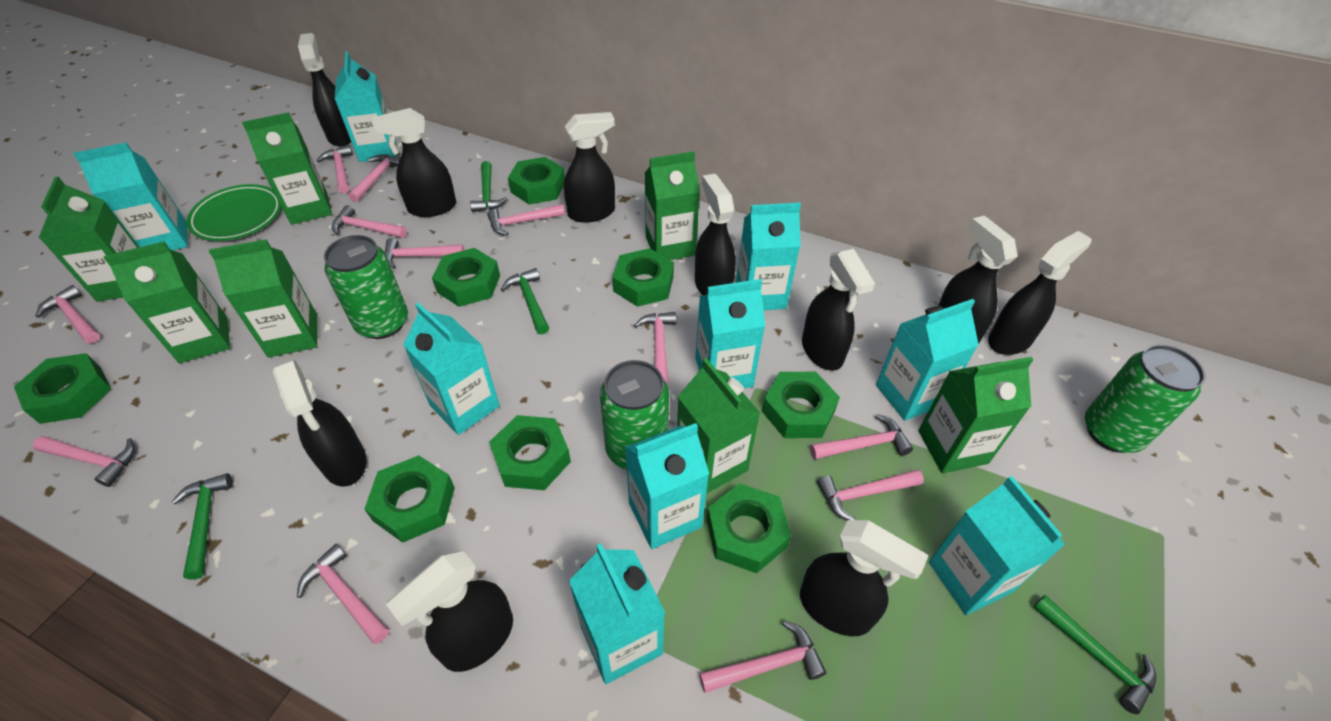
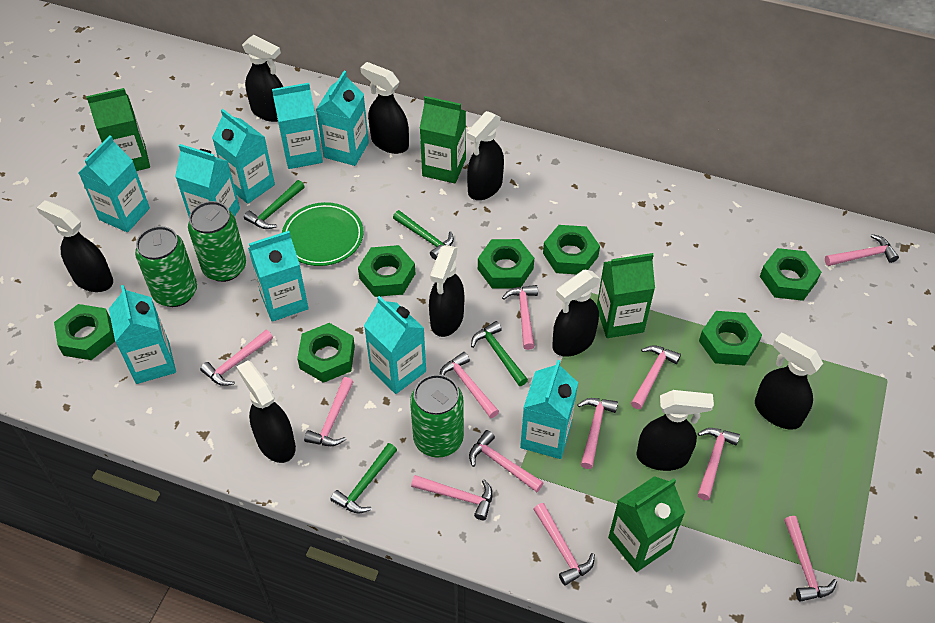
black spray bottle: 10 -> 9
green carton: 7 -> 4
green nut: 8 -> 7

